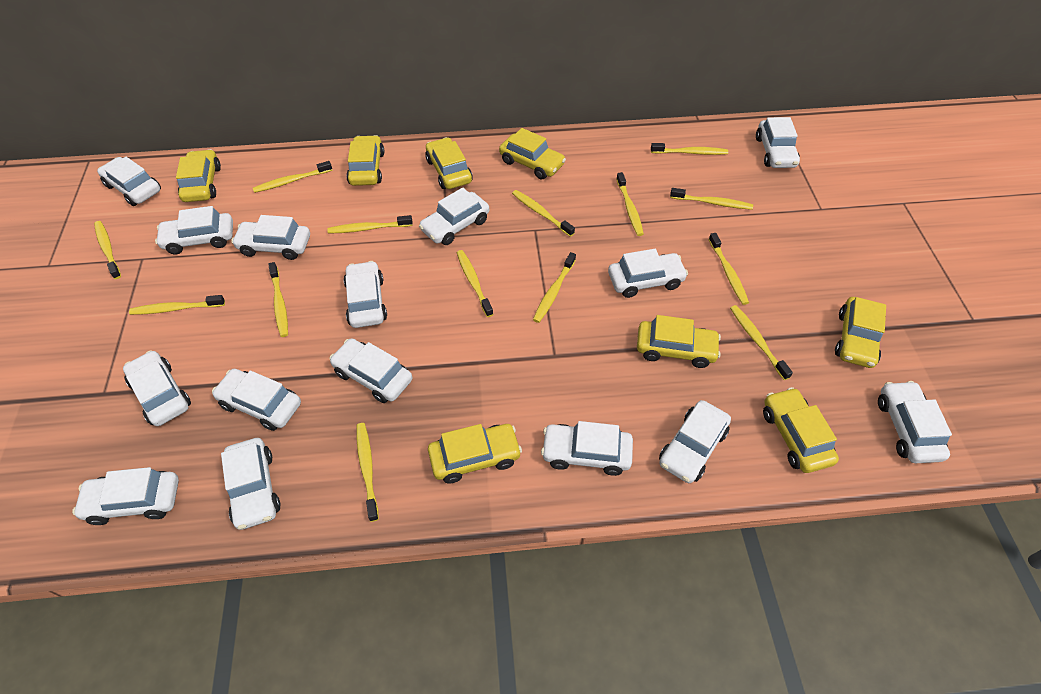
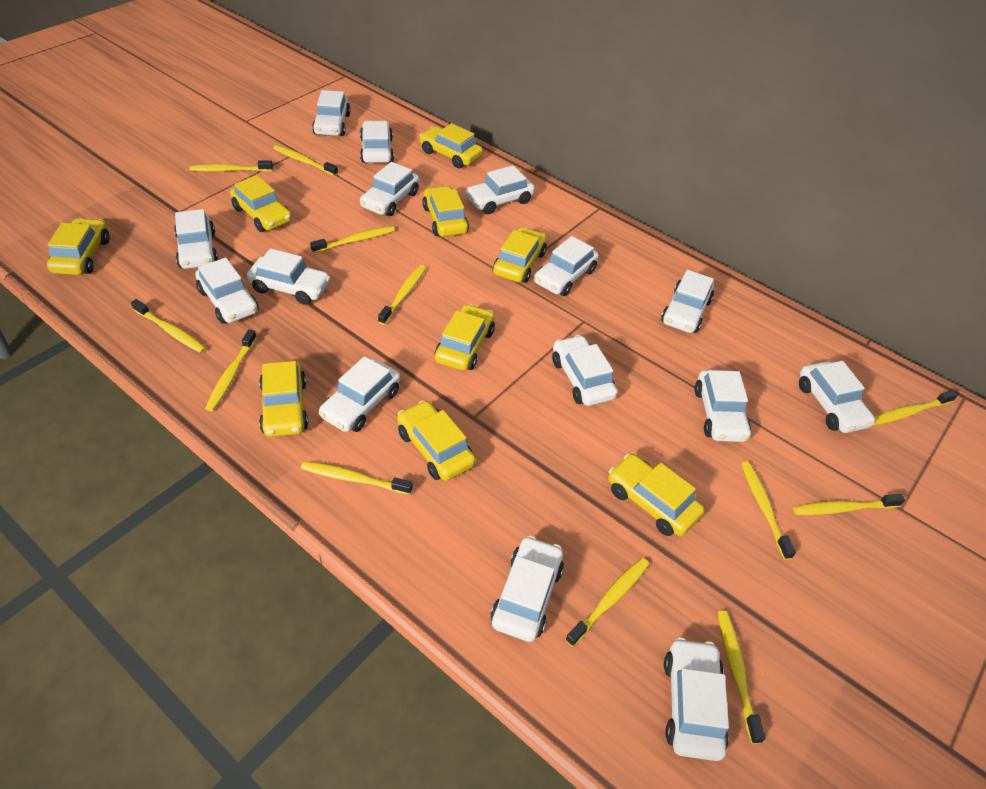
yellow car: 8 -> 9
yellow toothbrush: 14 -> 12

